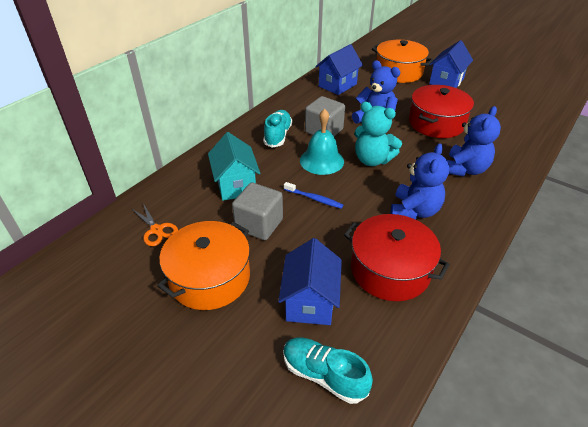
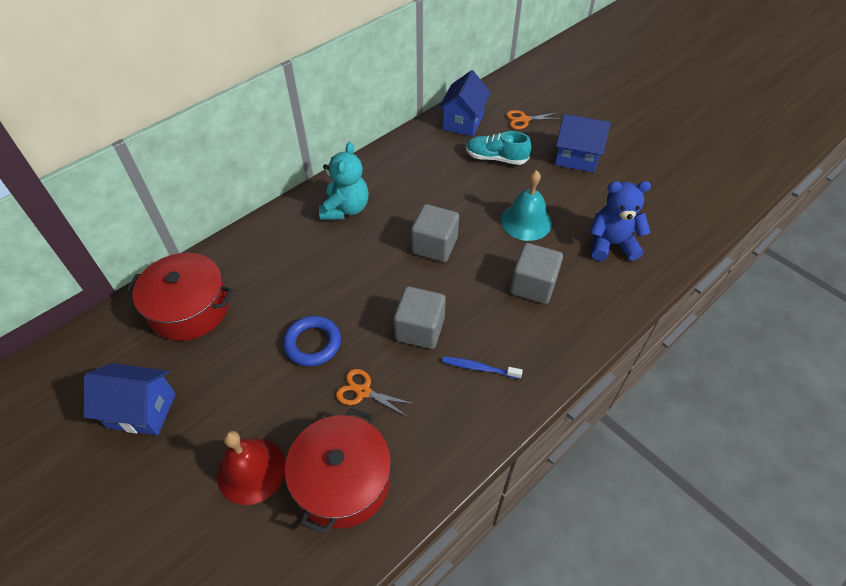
blue ring: 0 -> 1
blue teddy bear: 3 -> 1
grey cube: 2 -> 3
orange pot: 2 -> 0
orange scissors: 1 -> 2
red bell: 0 -> 1
turquoise house: 1 -> 0
turquoise shoe: 2 -> 1

